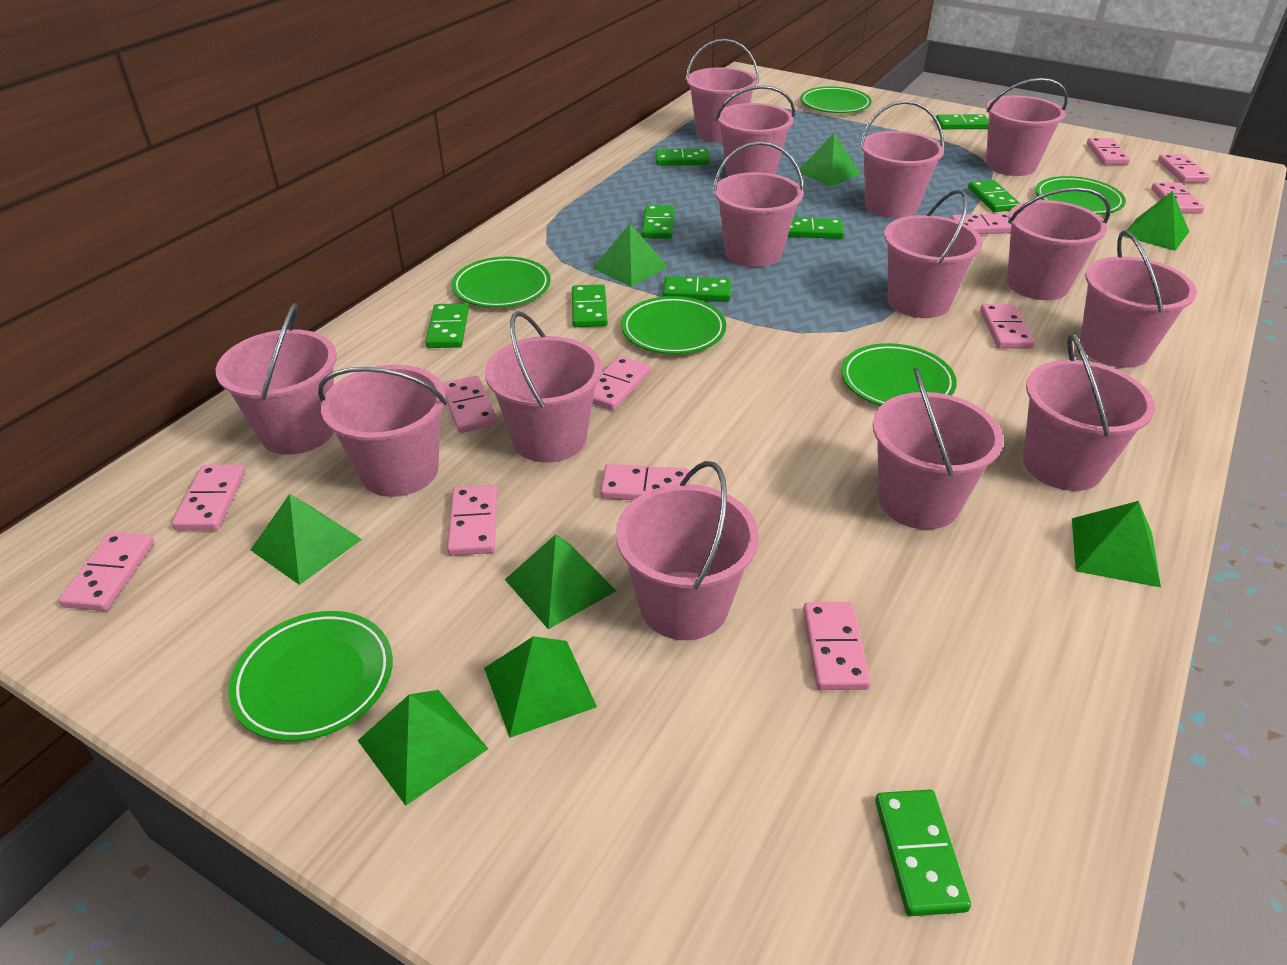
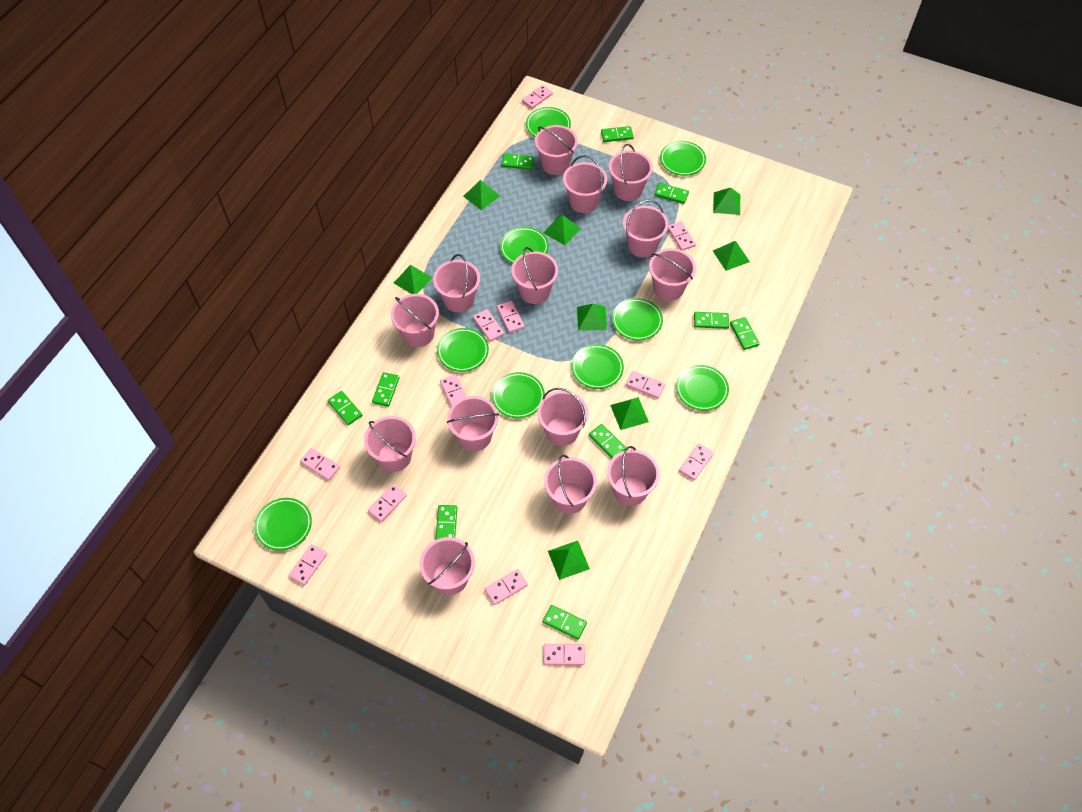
green domino: 9 -> 10
green plate: 6 -> 9

